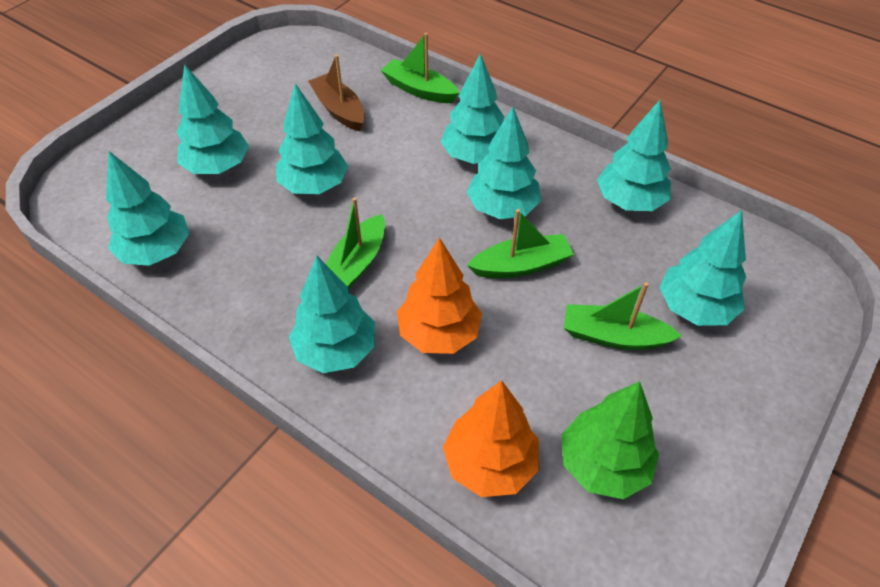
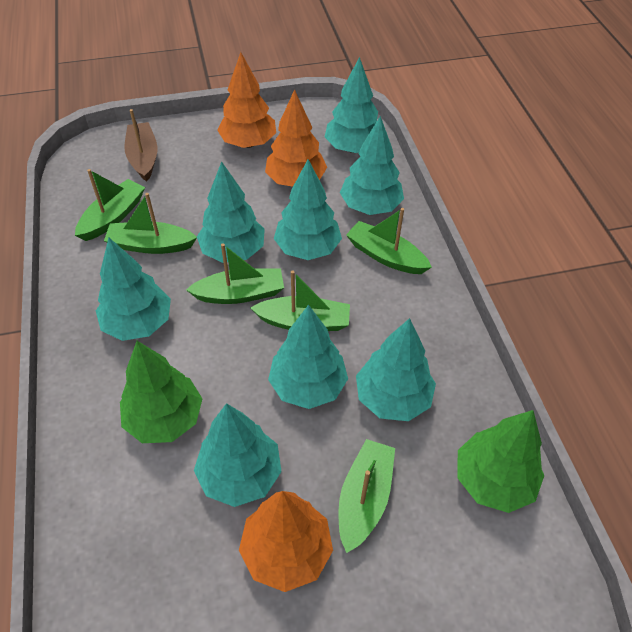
green boat: 4 -> 6
green tree: 1 -> 2
orange tree: 2 -> 3

